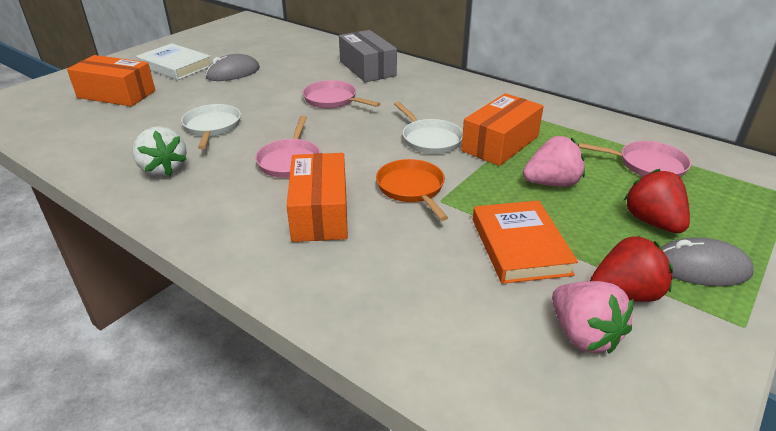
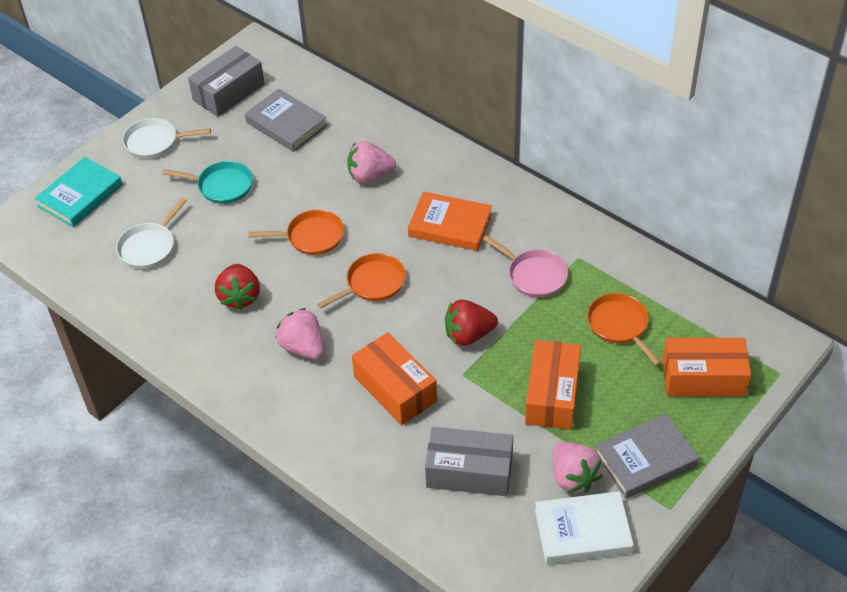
grey book: 0 -> 2
grey box: 1 -> 2
grey mouse: 2 -> 0
orange pan: 1 -> 3
pink pan: 3 -> 1
pink strawberry: 2 -> 3
turquoise book: 0 -> 1
turquoise pan: 0 -> 1
white strawberry: 1 -> 0

